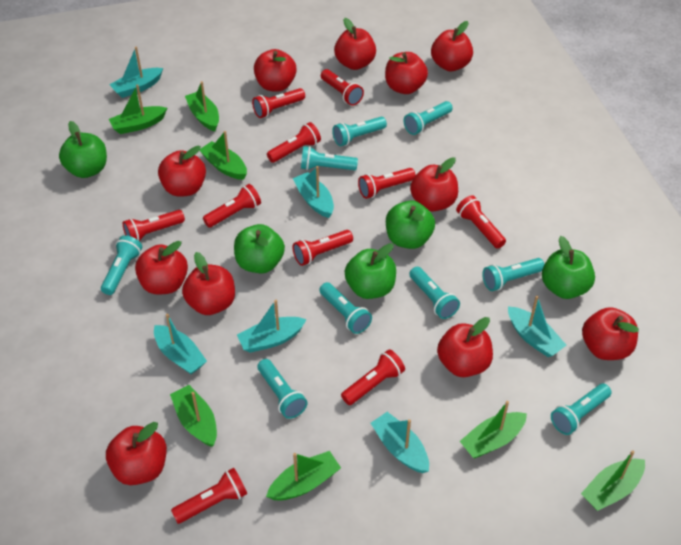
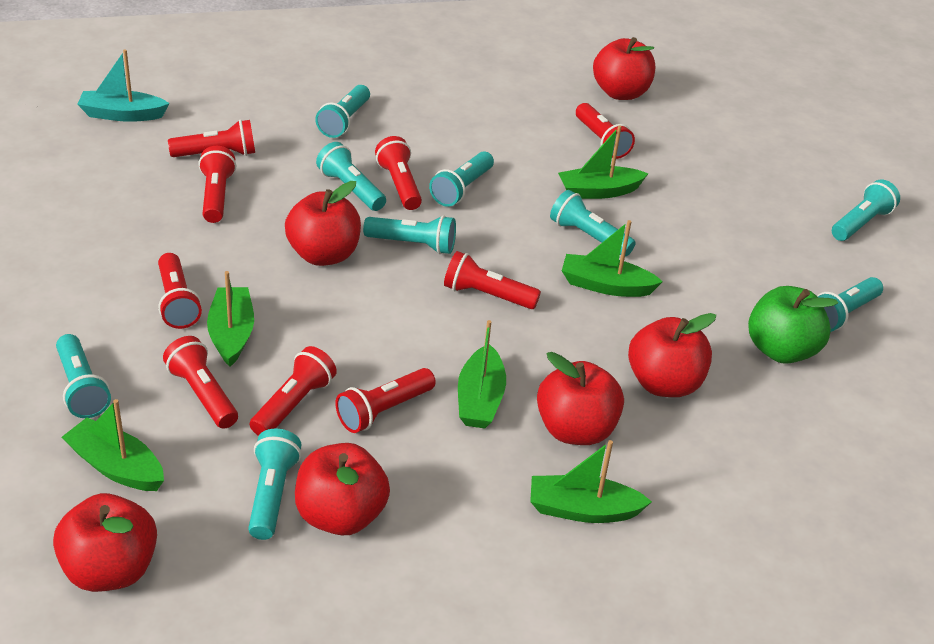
green apple: 5 -> 1
green boat: 7 -> 6
red apple: 11 -> 6
red flashlight: 10 -> 9
turquoise boat: 6 -> 1

